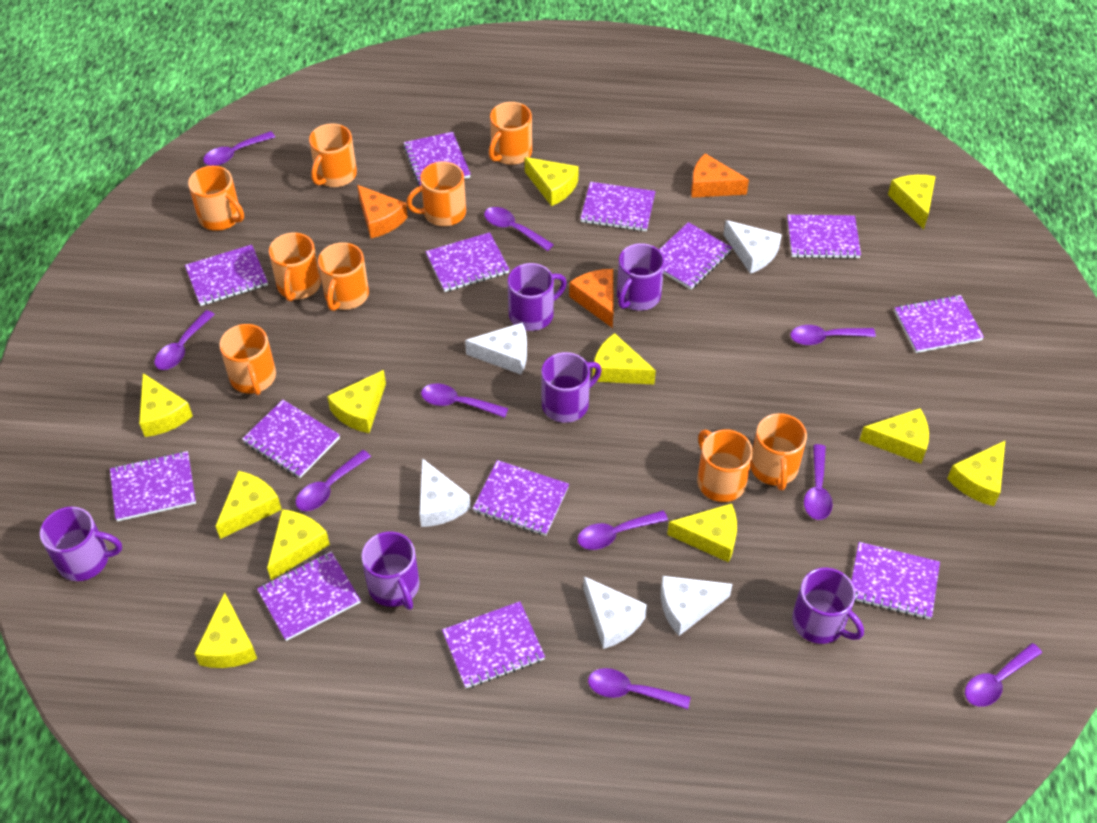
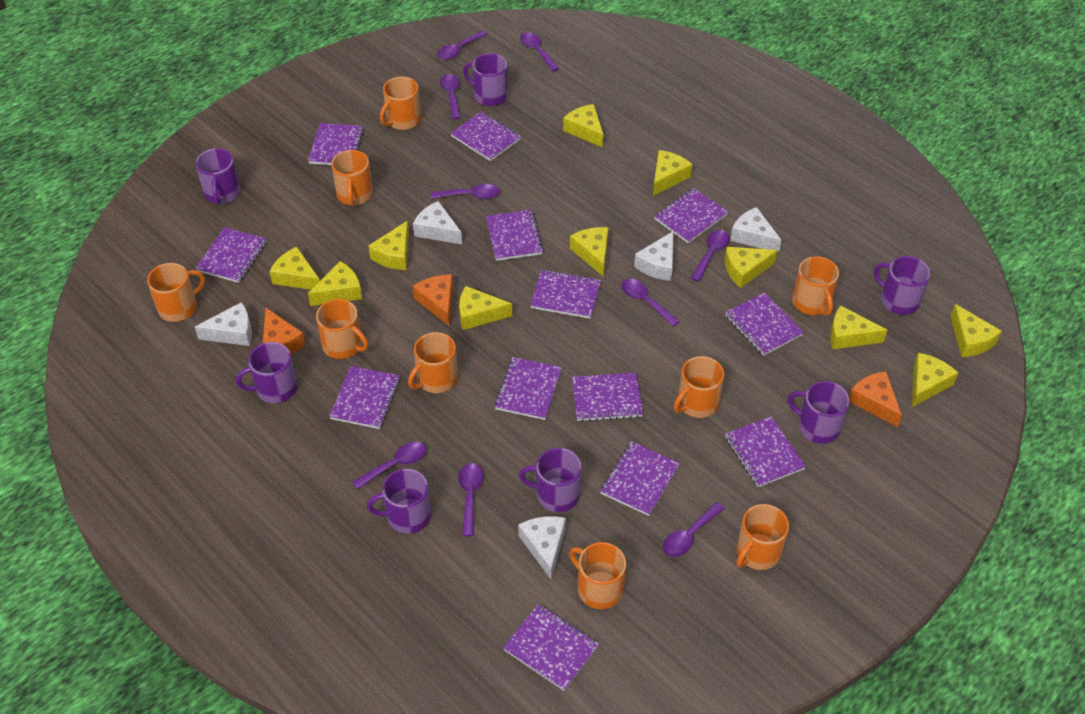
purple mug: 6 -> 7
purple spoon: 10 -> 9

